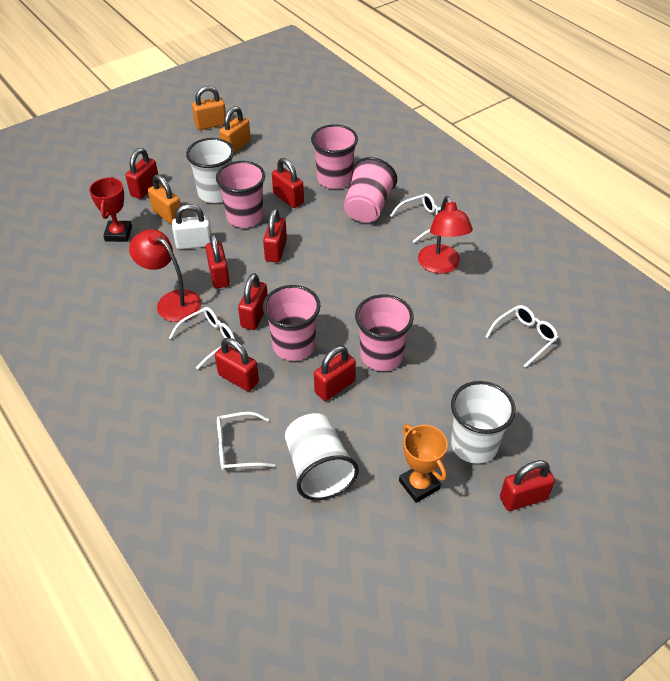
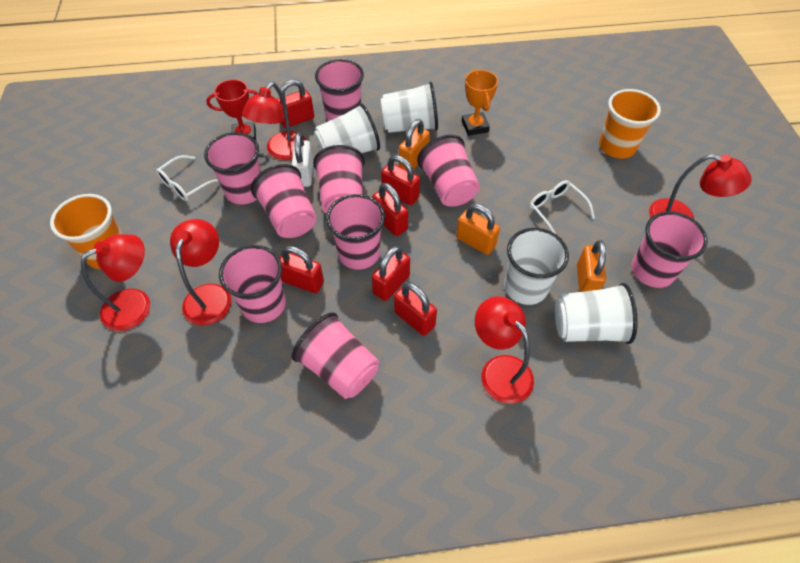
orange cup: 0 -> 2
pink cup: 5 -> 9
red lamp: 2 -> 5
red padlock: 8 -> 6
white cup: 3 -> 4
white glasses: 4 -> 2

